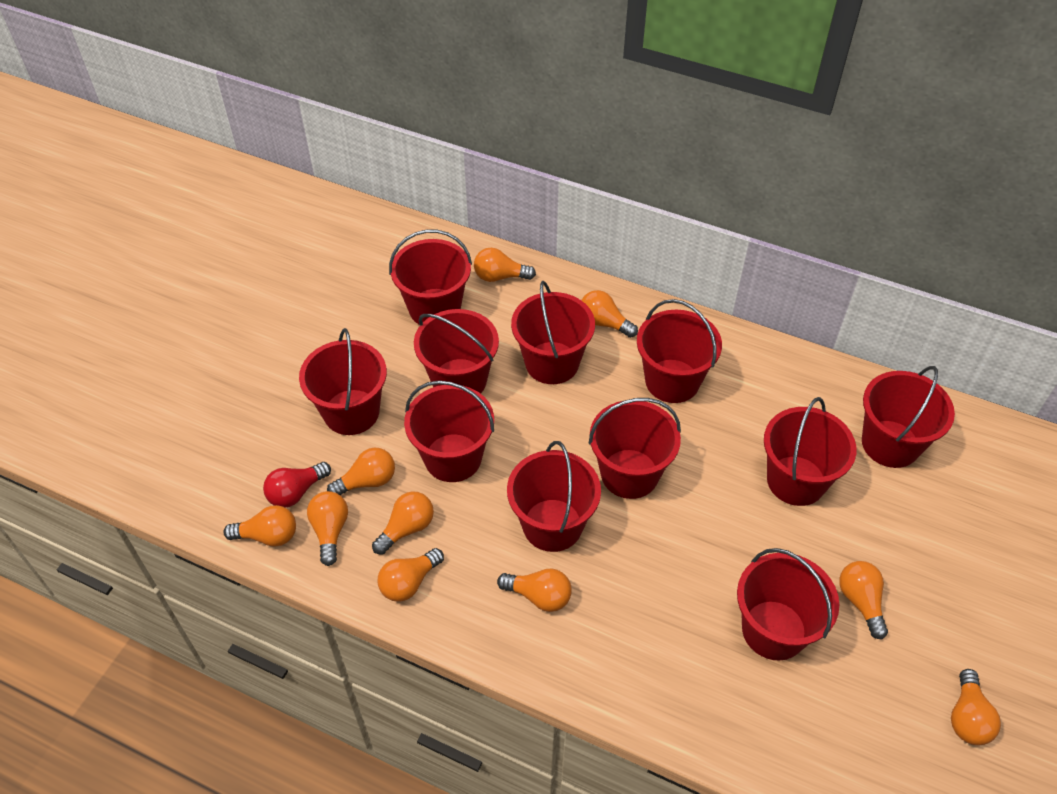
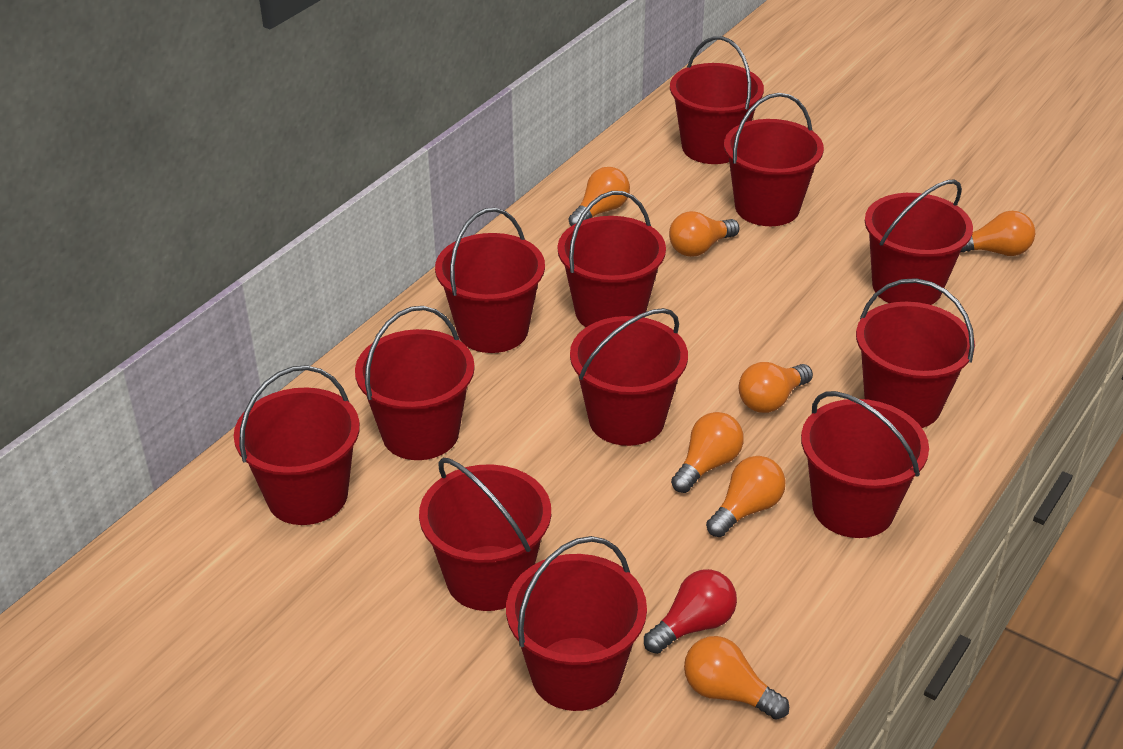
orange light bulb: 10 -> 7
red bucket: 11 -> 12

